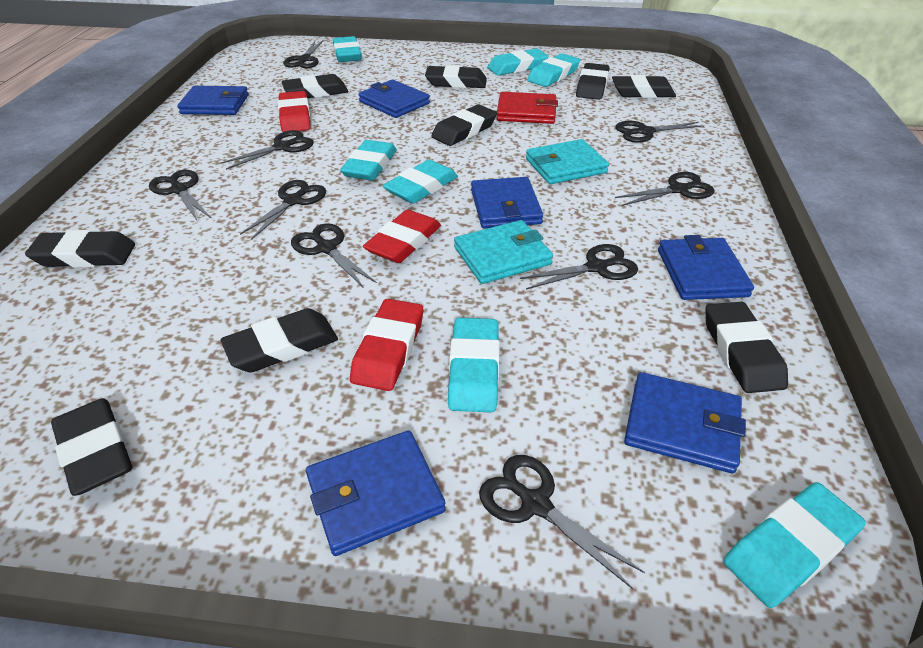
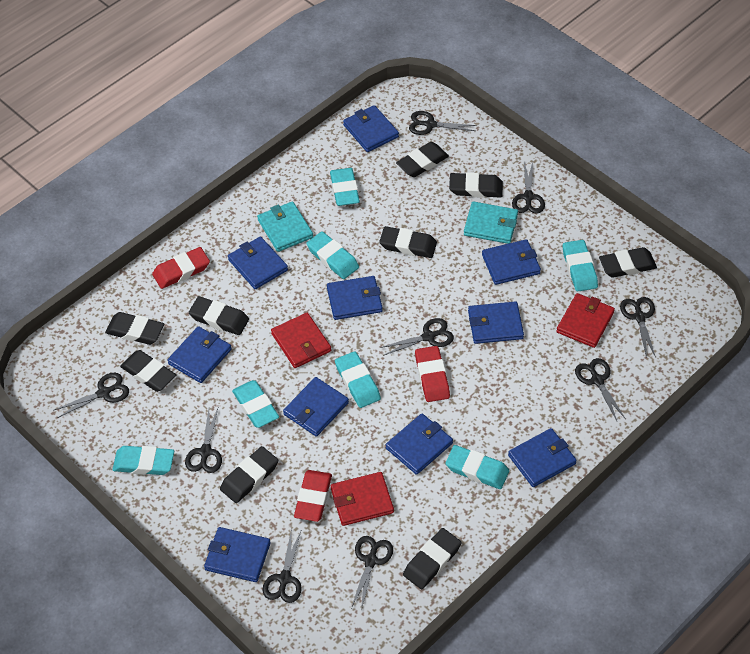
blue wallet: 6 -> 10
red wallet: 1 -> 3

